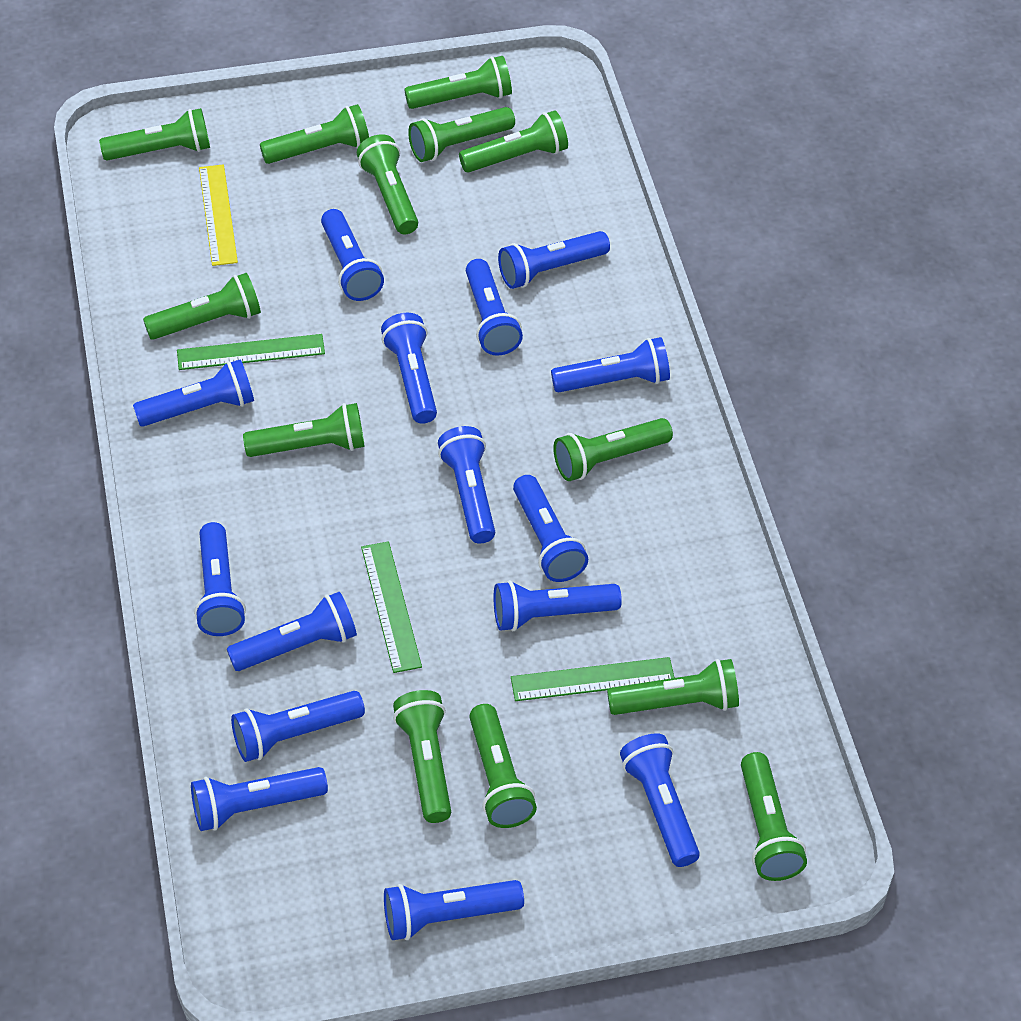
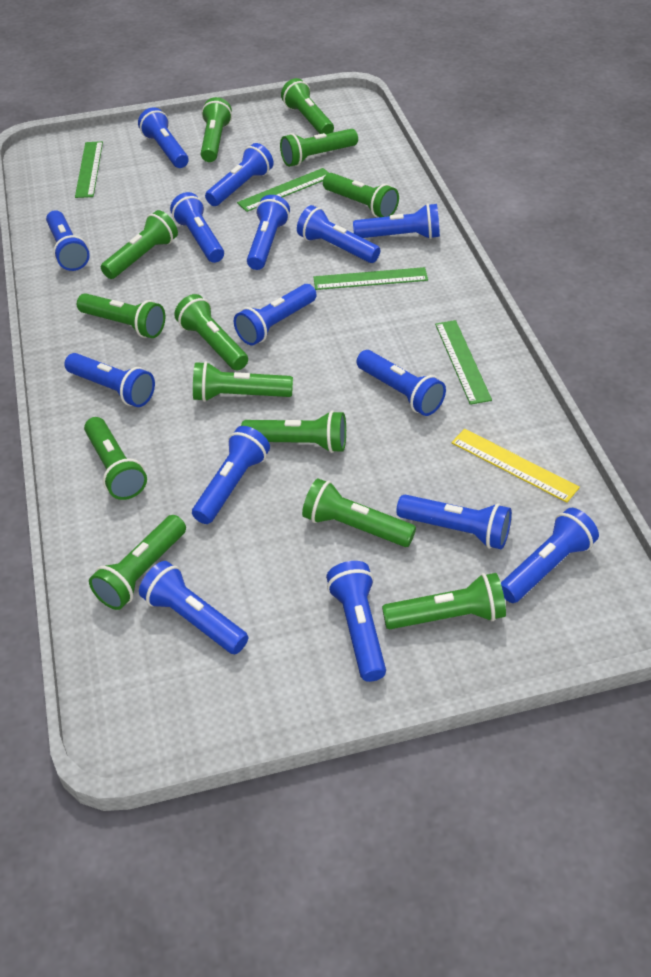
green ruler: 3 -> 4

